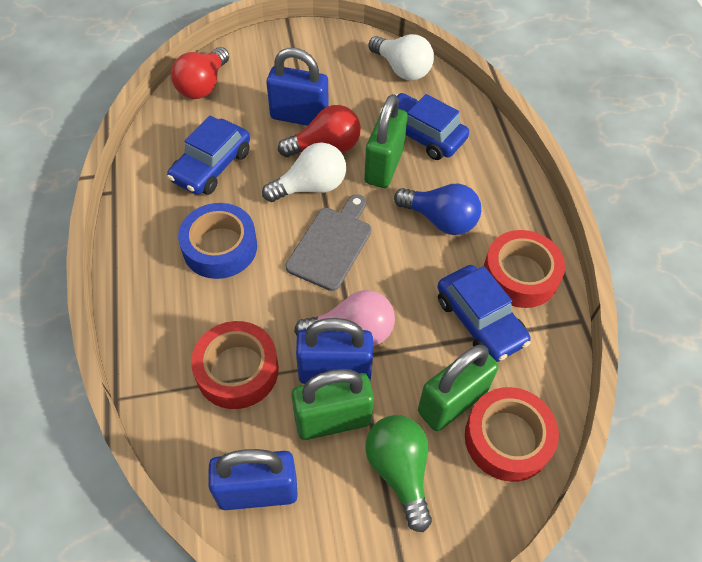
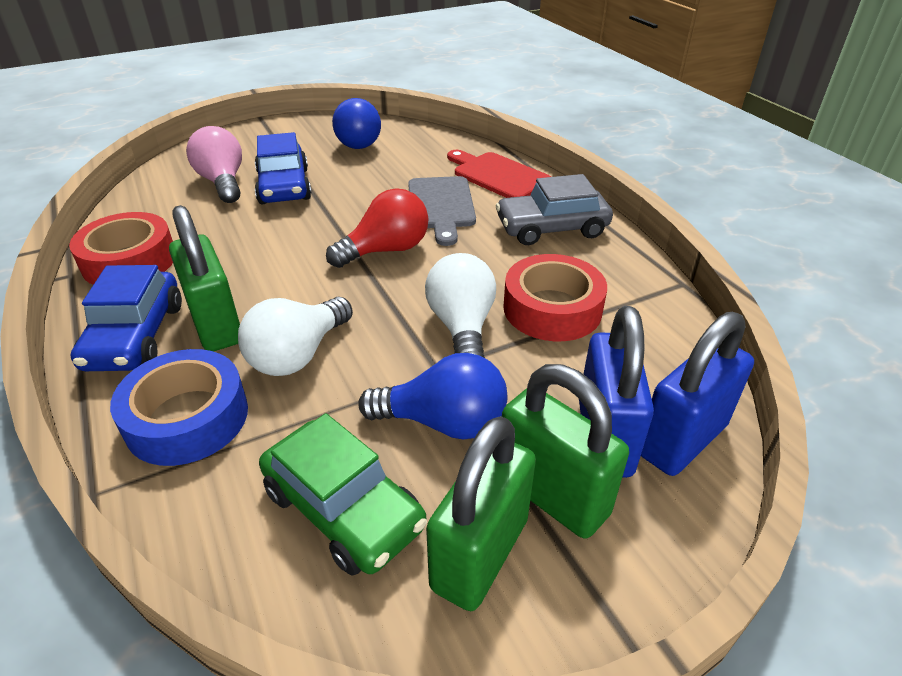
blue car: 3 -> 2
blue light bulb: 1 -> 2
blue padlock: 3 -> 2
green car: 0 -> 1
green light bulb: 1 -> 0
grey car: 0 -> 1
red cutting board: 0 -> 1
red light bulb: 2 -> 1
red tape: 3 -> 2

